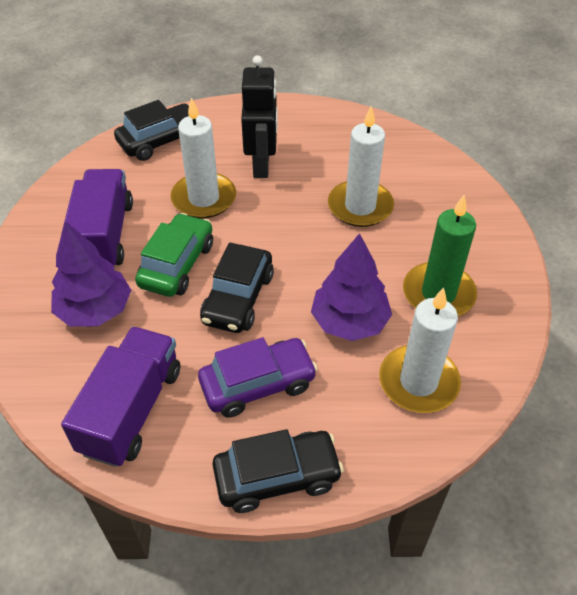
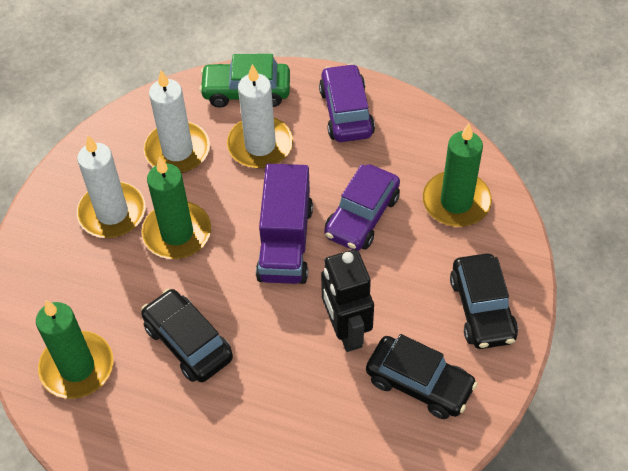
green candle: 1 -> 3
purple car: 1 -> 2
purple tree: 2 -> 0
purple truck: 2 -> 1

